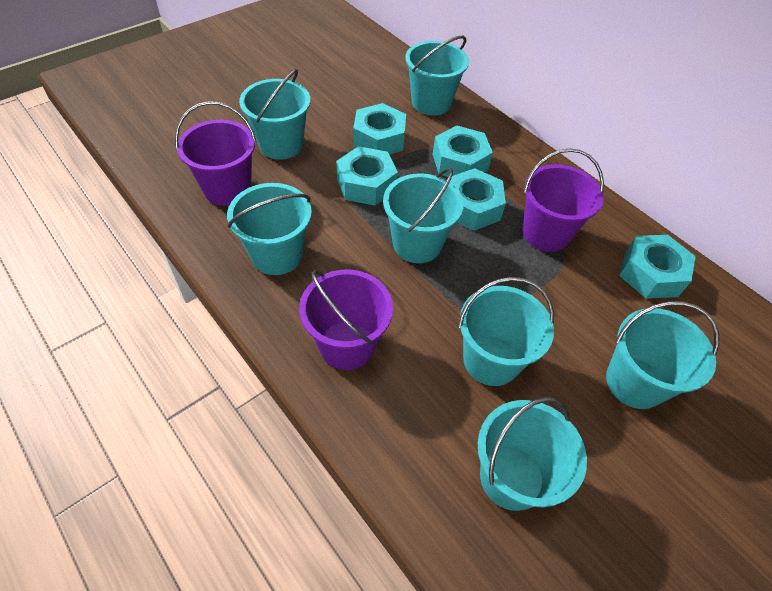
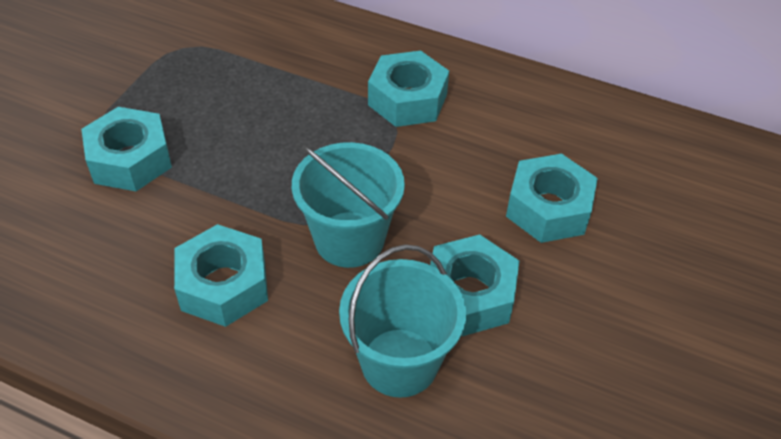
purple bucket: 3 -> 0
turquoise bucket: 7 -> 2

